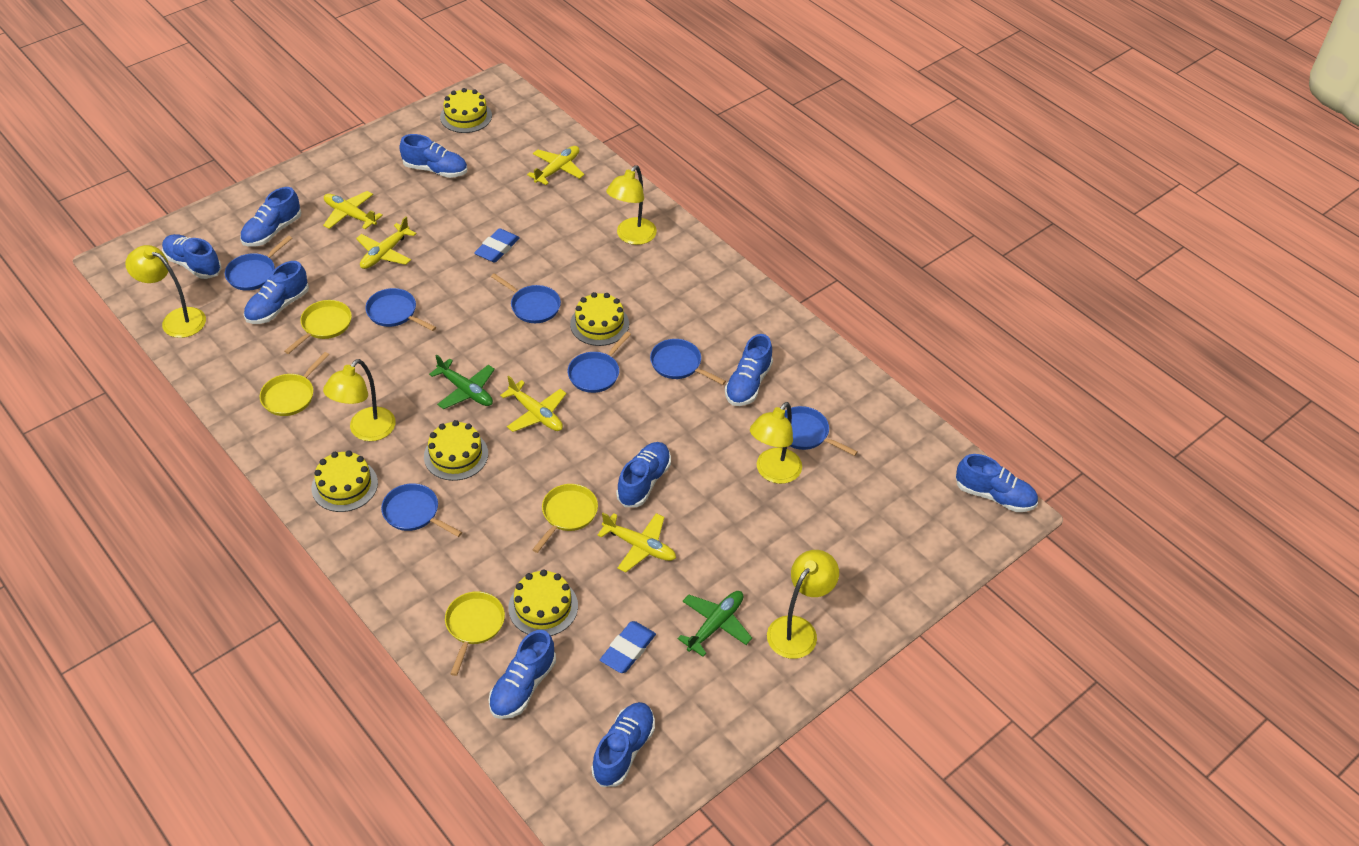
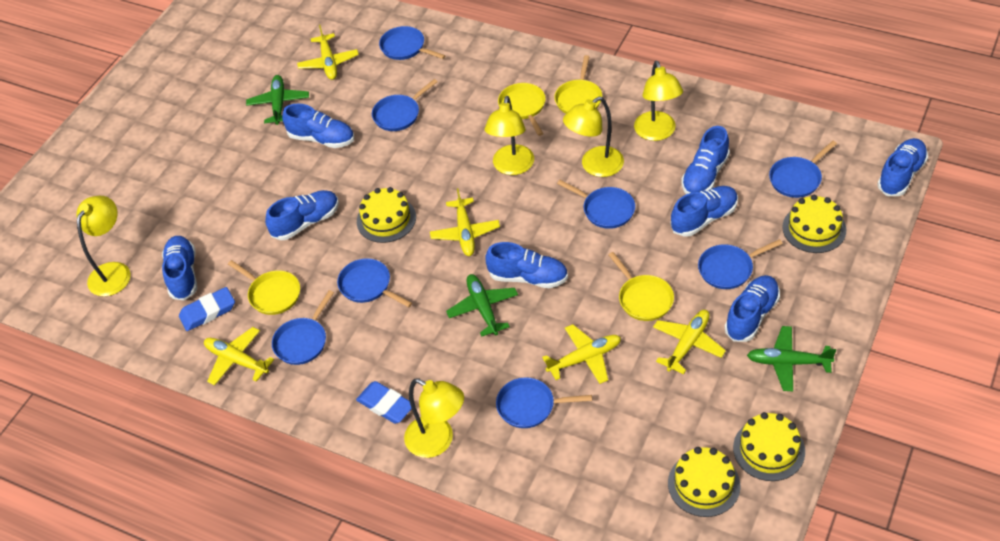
blue pan: 7 -> 8
blue shoe: 9 -> 8
green plane: 2 -> 3
yellow cake: 5 -> 4

